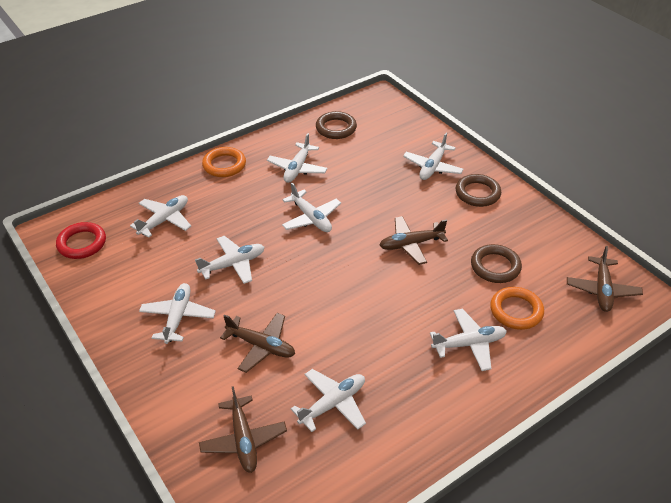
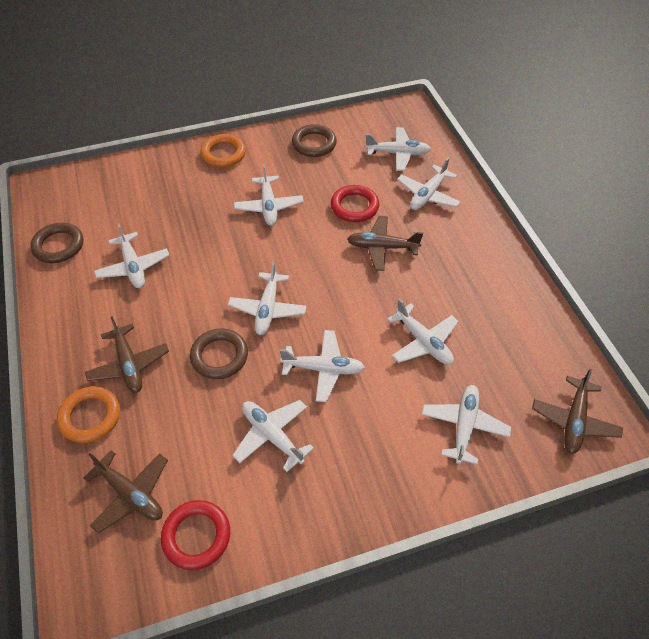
red ring: 1 -> 2
white plane: 8 -> 9

